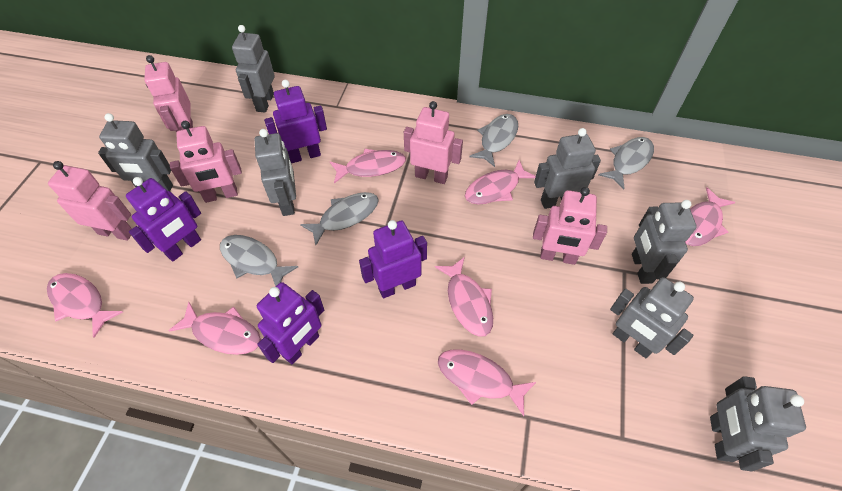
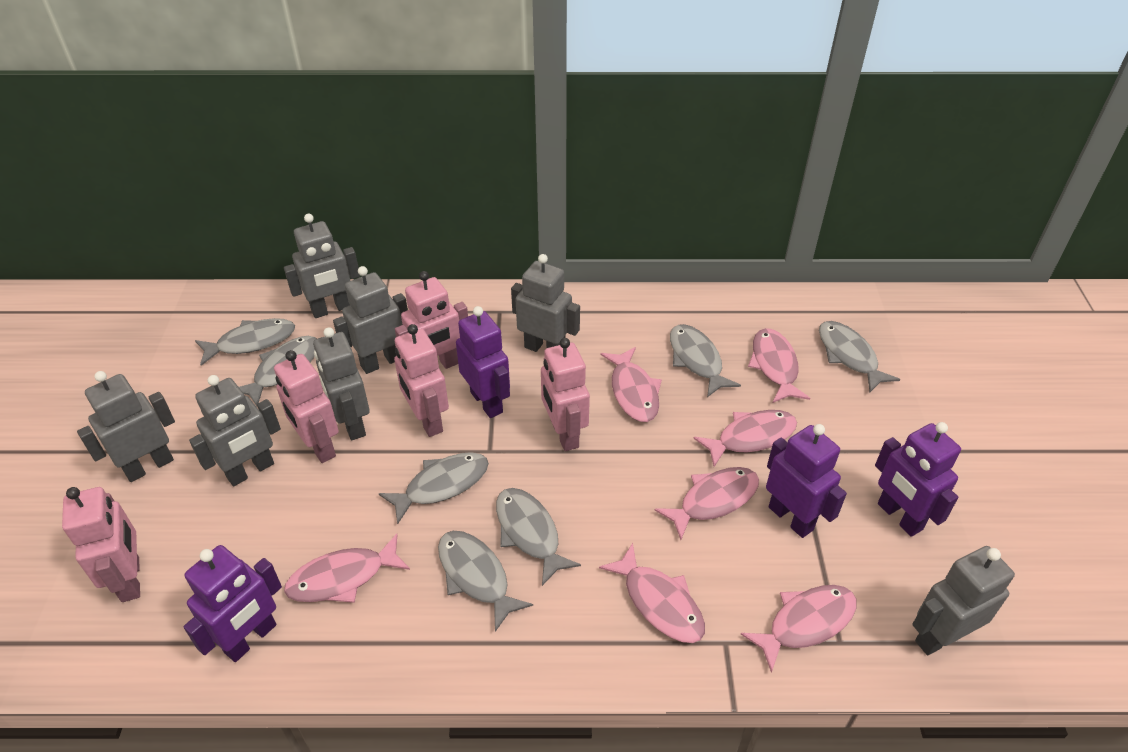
grey fish: 4 -> 7

